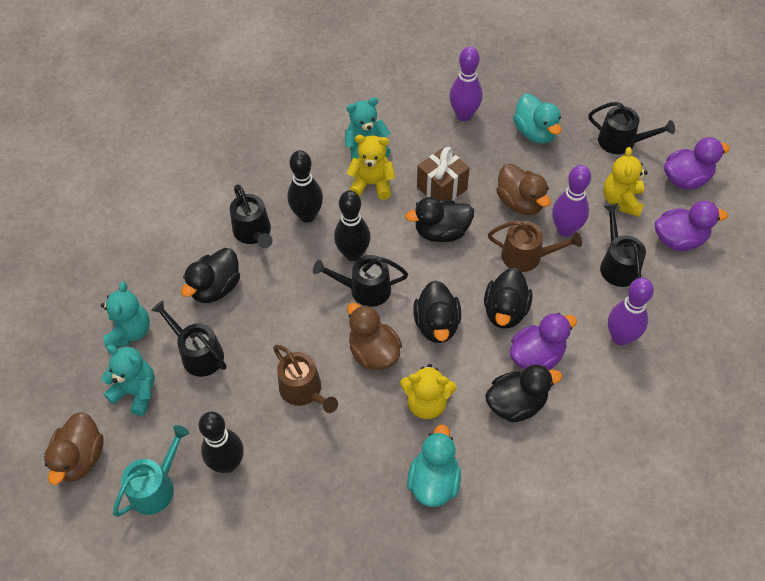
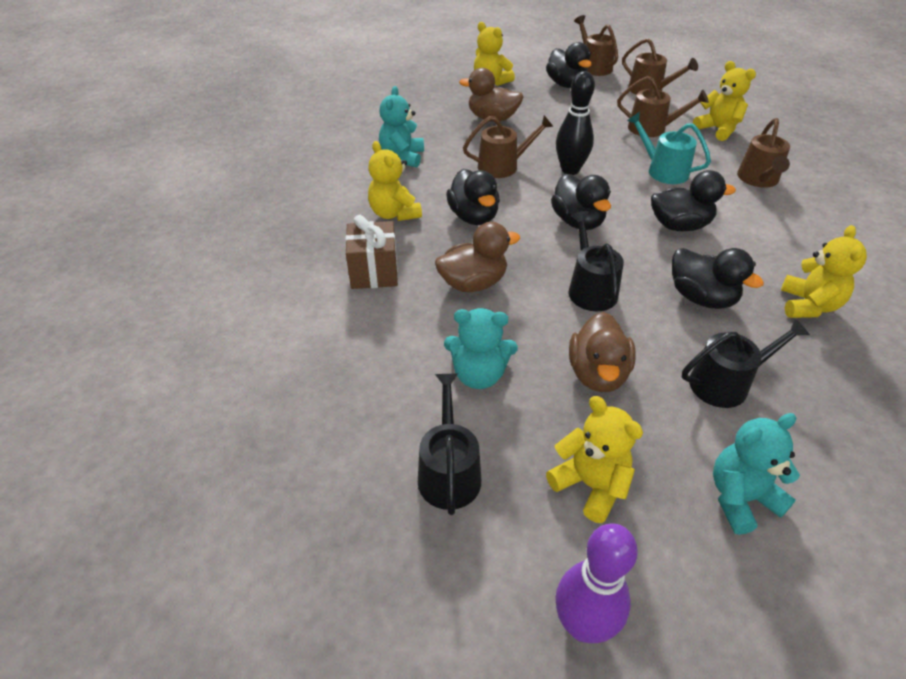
black bowling pin: 3 -> 1
black watering can: 5 -> 3
brown watering can: 2 -> 5
purple bowling pin: 3 -> 1
purple duck: 3 -> 0
turquoise duck: 2 -> 0
yellow teddy bear: 3 -> 5

